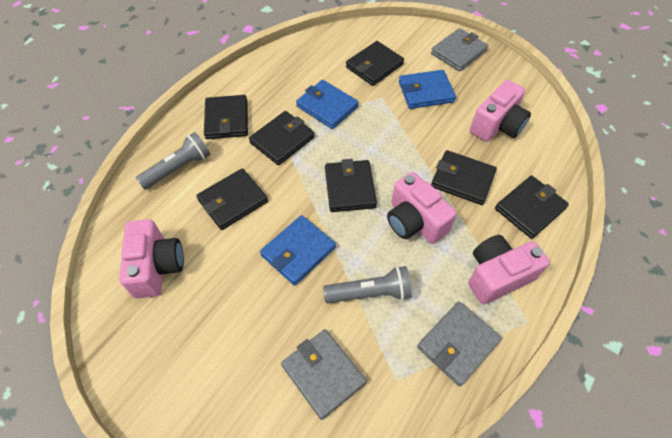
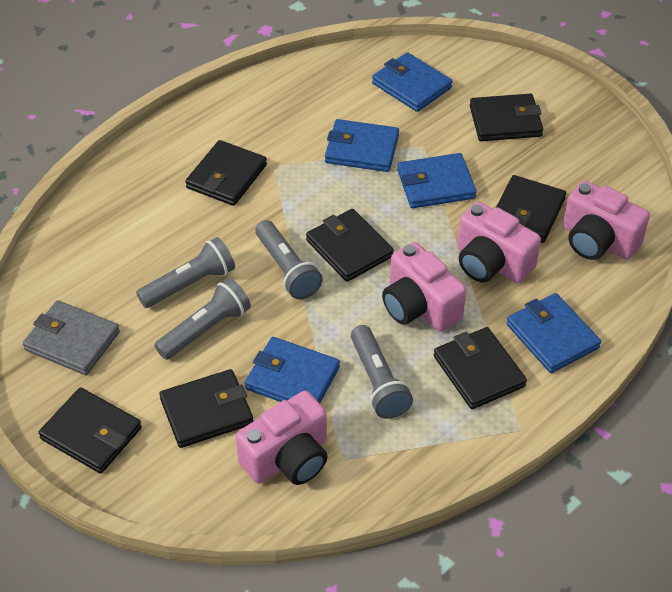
blue wallet: 3 -> 5
grey flashlight: 2 -> 4
grey wallet: 3 -> 1

